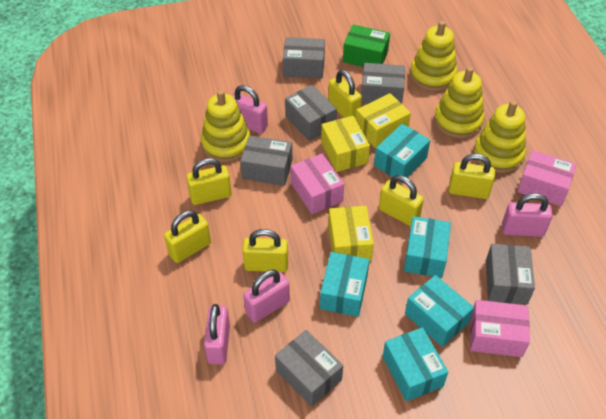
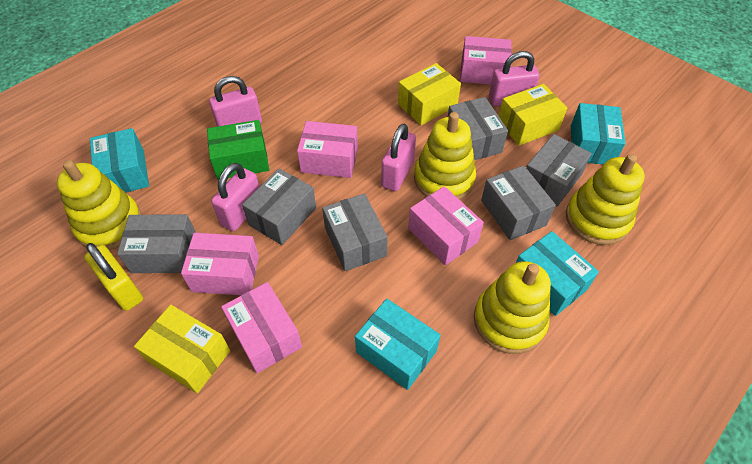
pink box: 3 -> 5
turquoise box: 5 -> 4
yellow padlock: 6 -> 1

